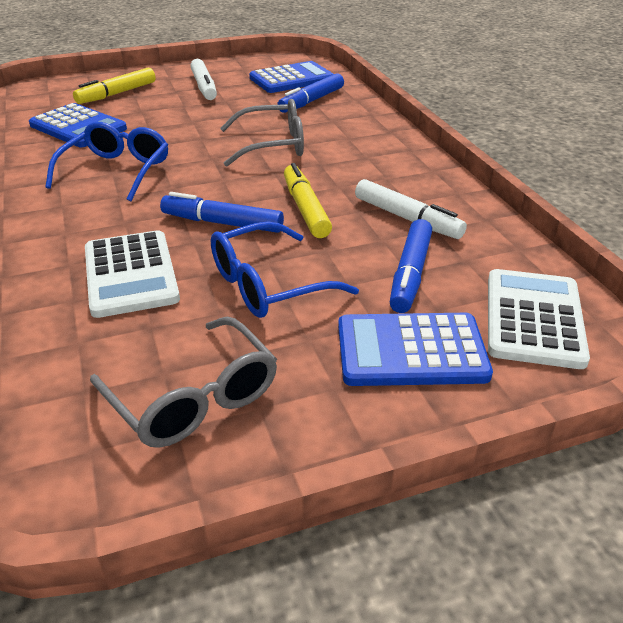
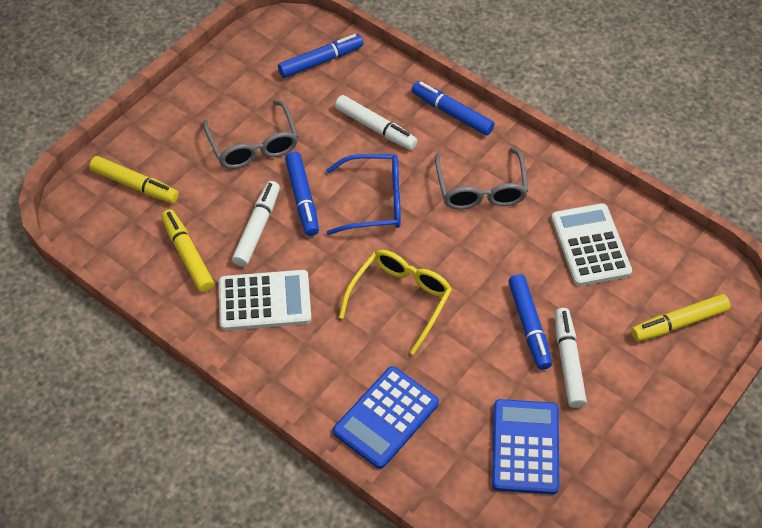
blue calculator: 3 -> 2
blue glasses: 2 -> 1
blue marker: 3 -> 4
white marker: 2 -> 3
yellow glasses: 0 -> 1
yellow marker: 2 -> 3

